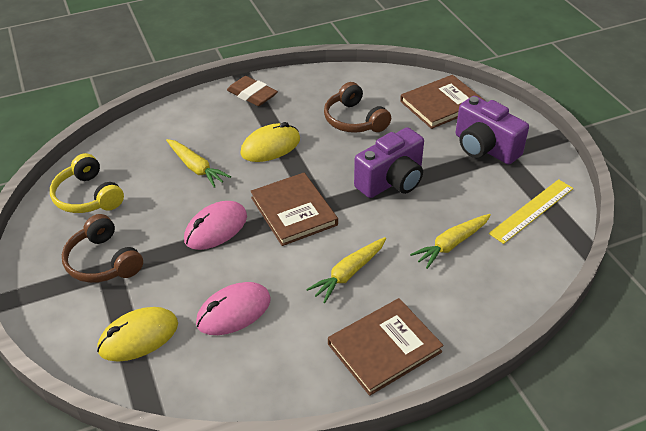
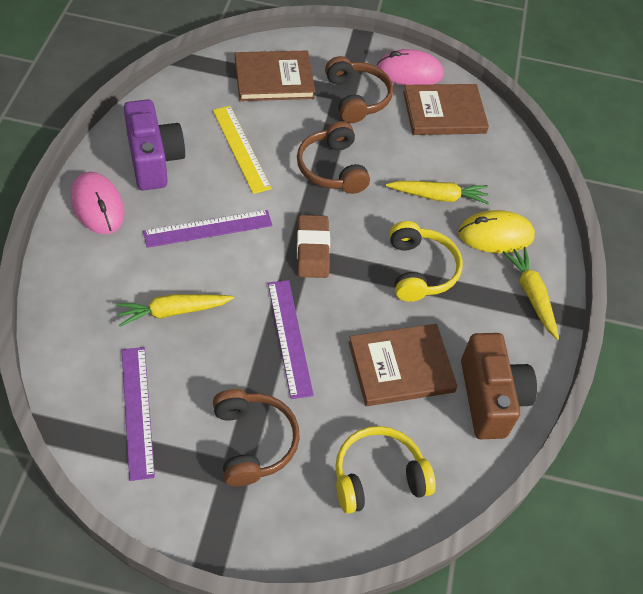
brown camera: 0 -> 1
brown headphones: 2 -> 3
purple camera: 2 -> 1
purple ruler: 0 -> 3
yellow headphones: 1 -> 2
yellow mouse: 2 -> 1

